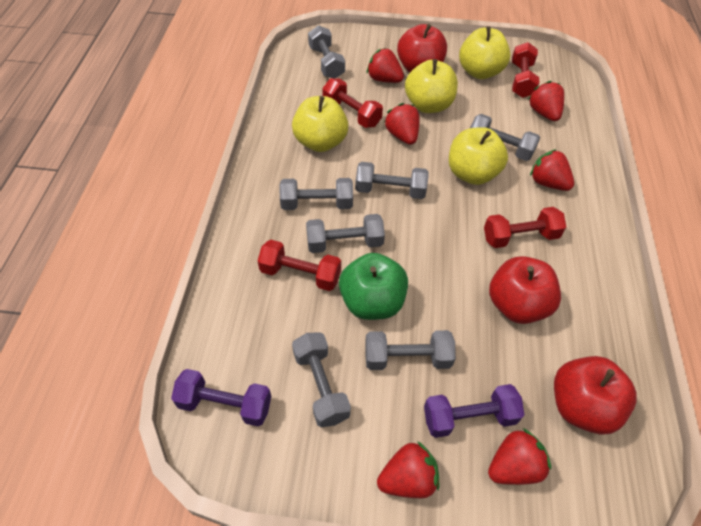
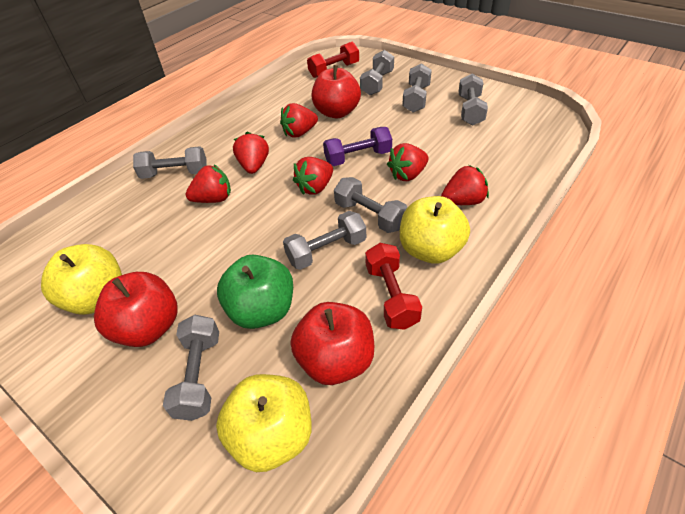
purple dumbbell: 2 -> 1
red dumbbell: 4 -> 2
yellow apple: 4 -> 3

